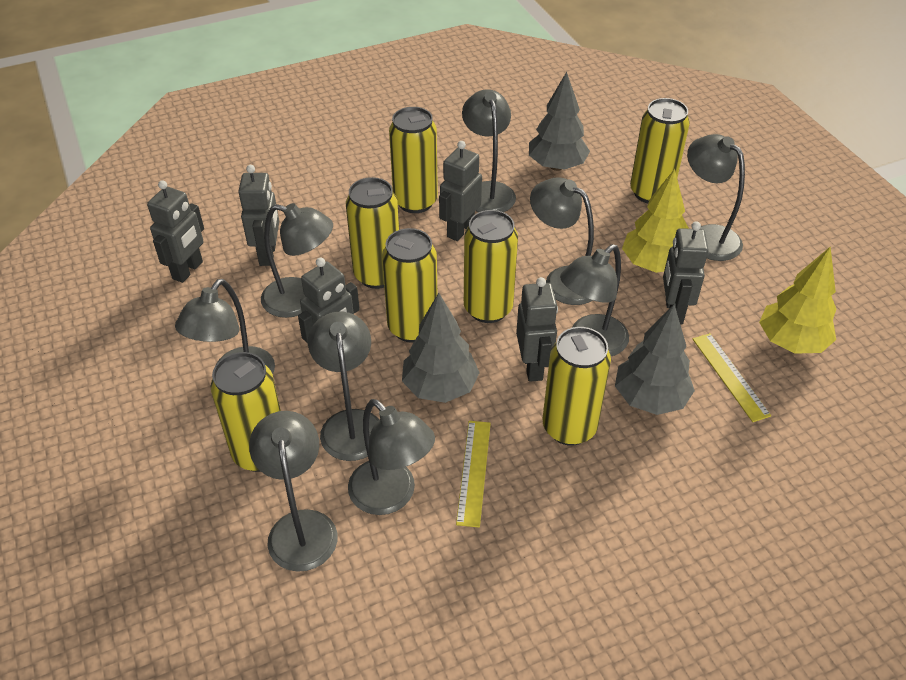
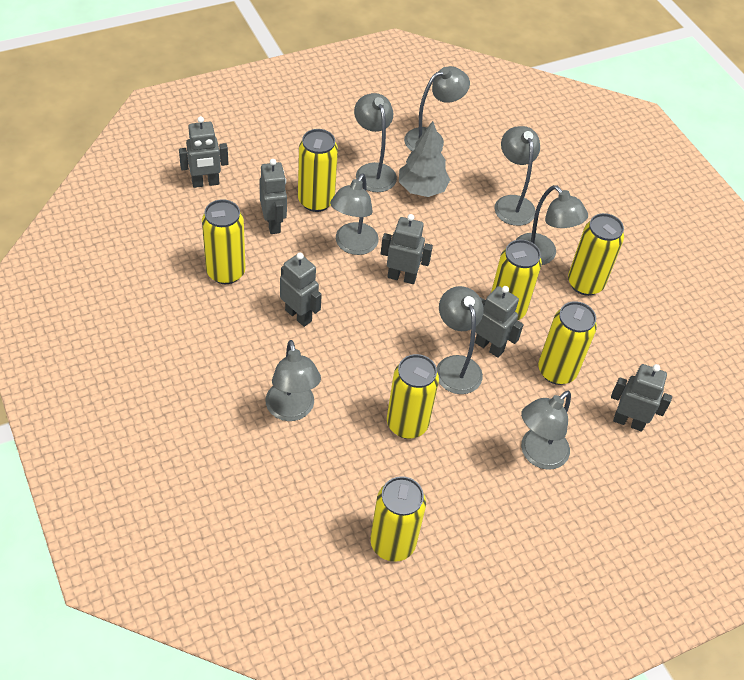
grey lamp: 9 -> 8
grey tree: 3 -> 1
yellow ruler: 2 -> 0
yellow tree: 2 -> 0

